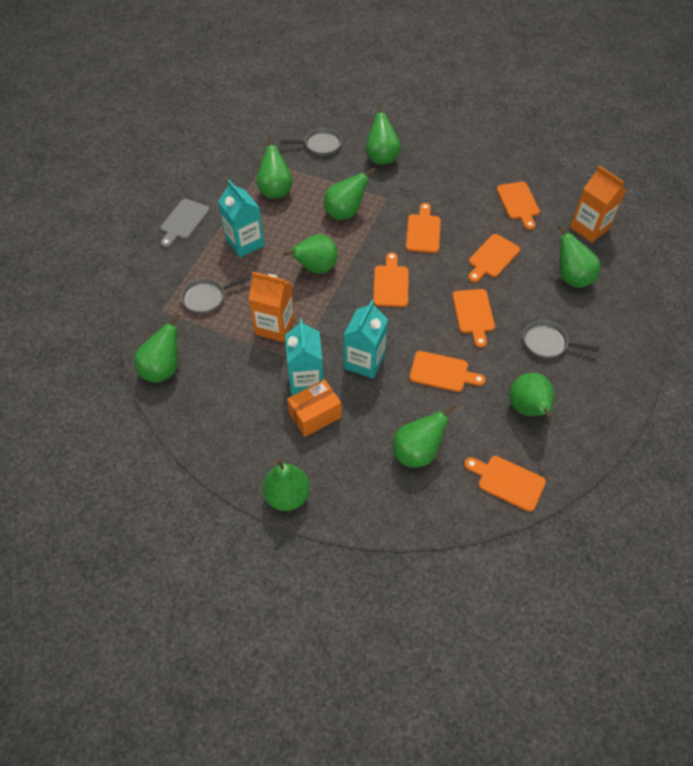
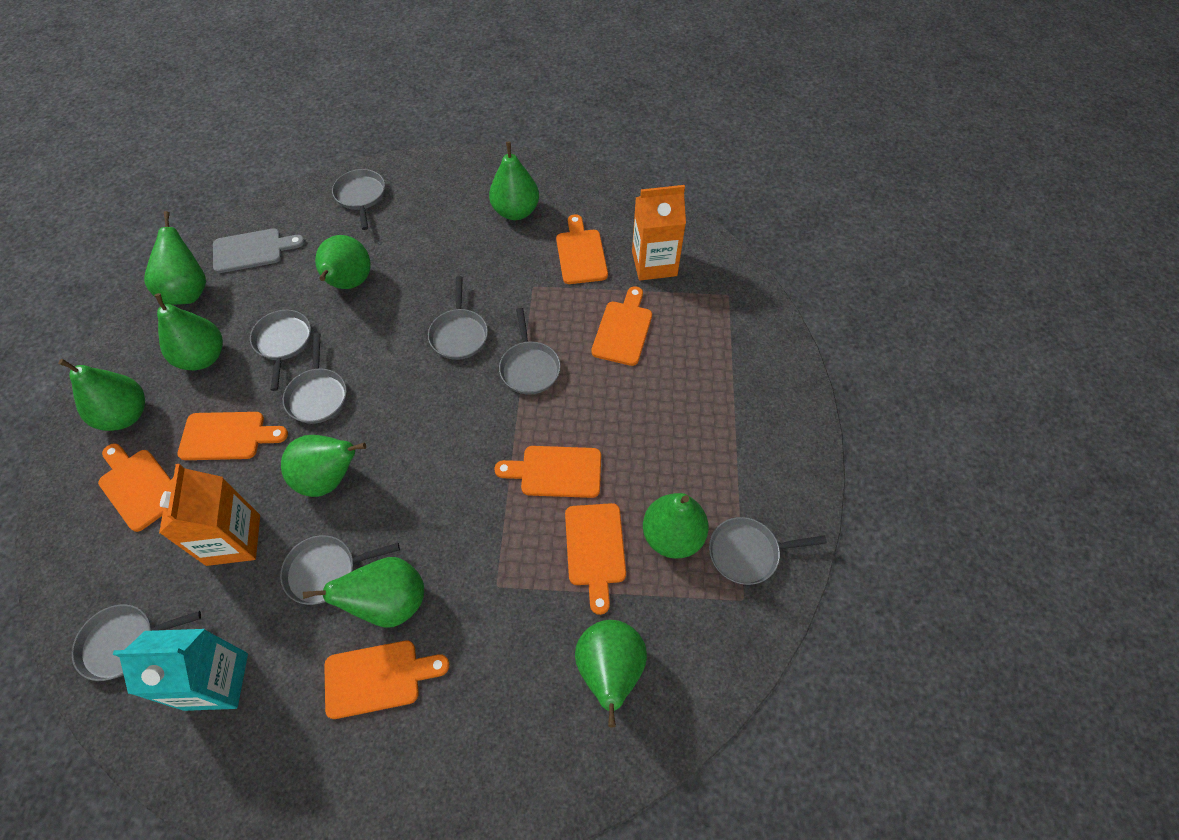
grey pan: 3 -> 8
orange box: 1 -> 0
turquoise carton: 3 -> 1

